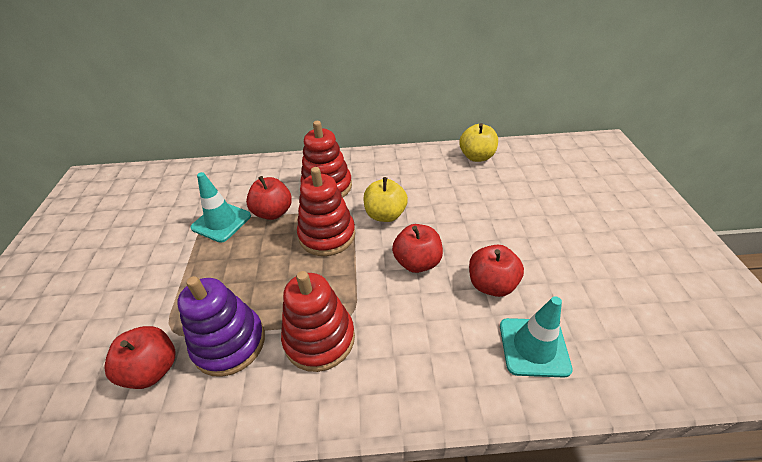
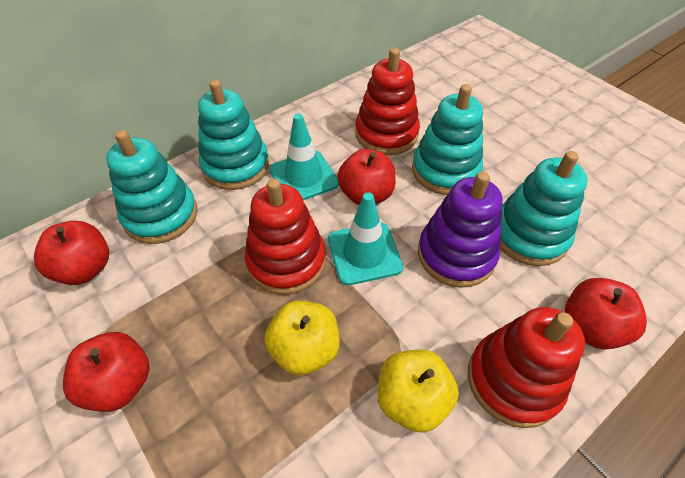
turquoise stacking toy: 0 -> 4

